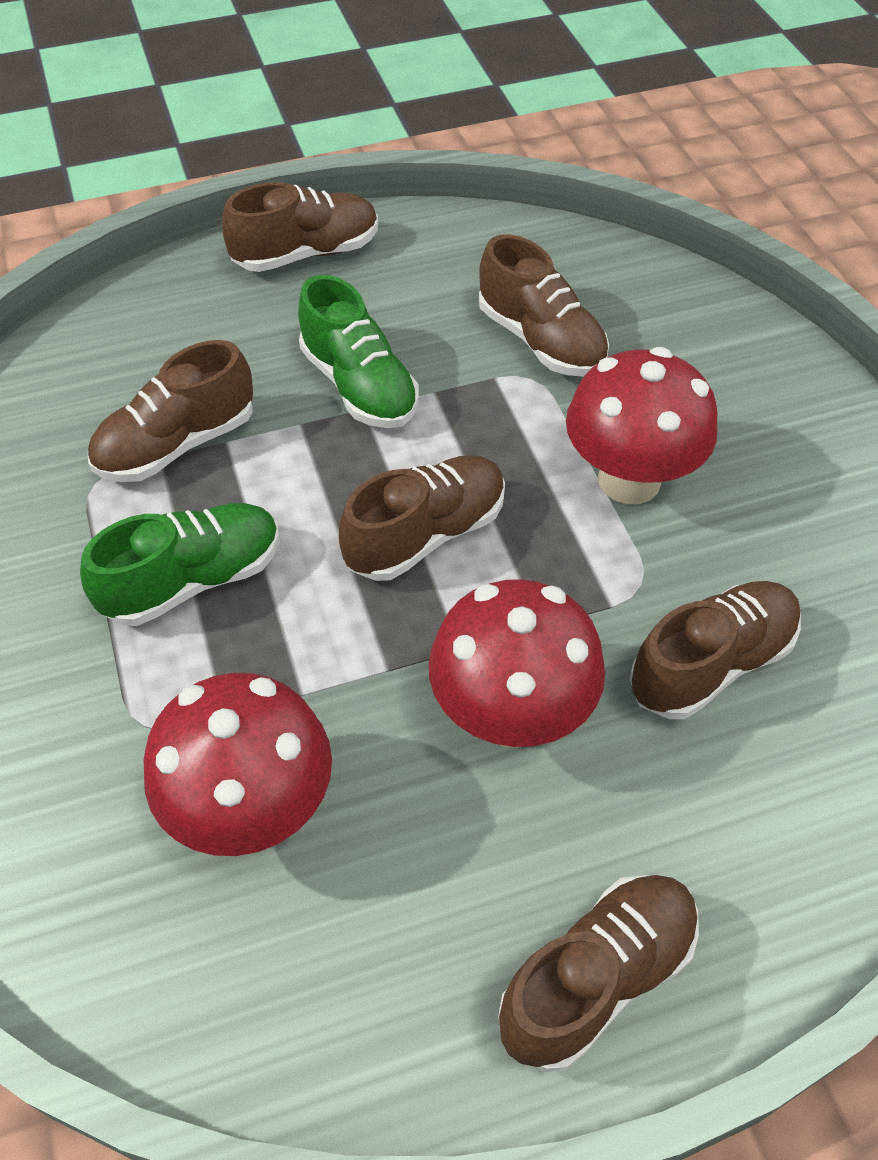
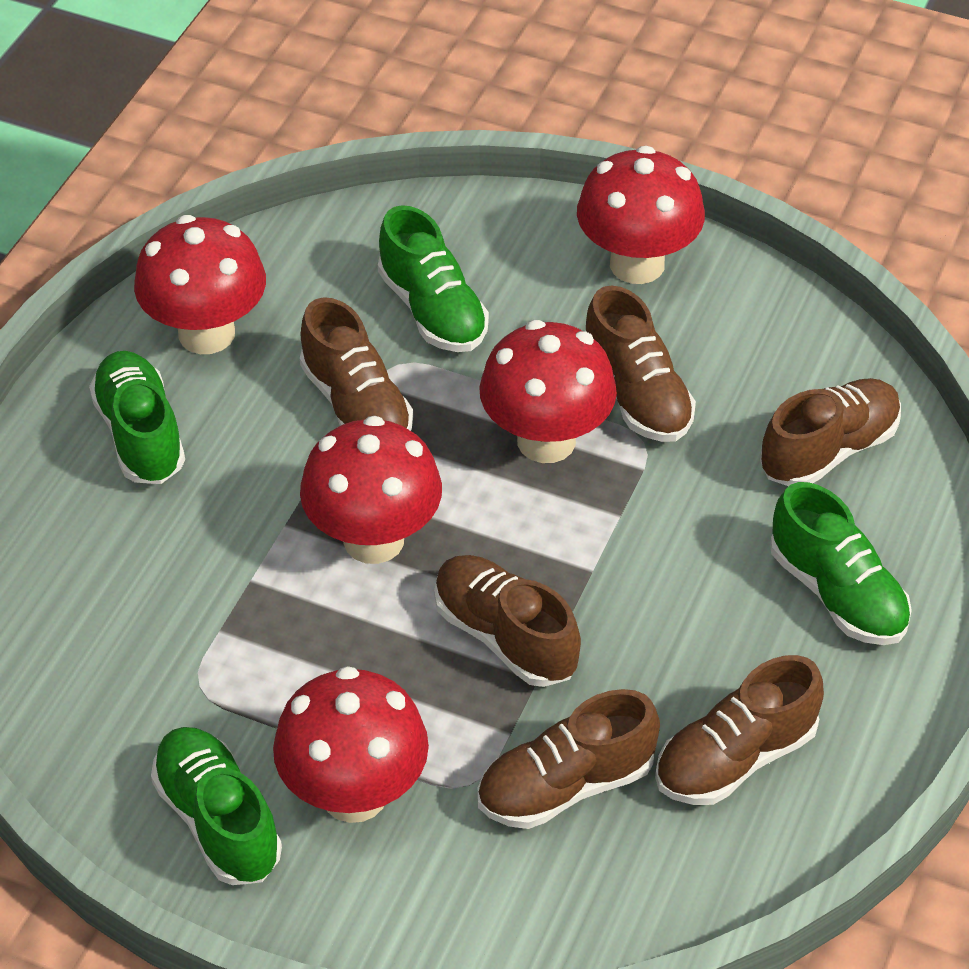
green shoe: 2 -> 4
red mushroom: 3 -> 5

